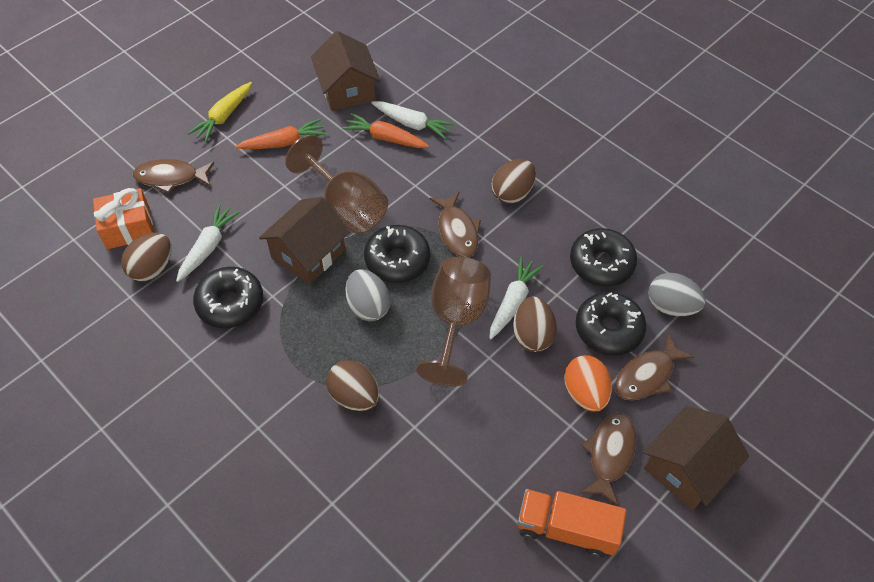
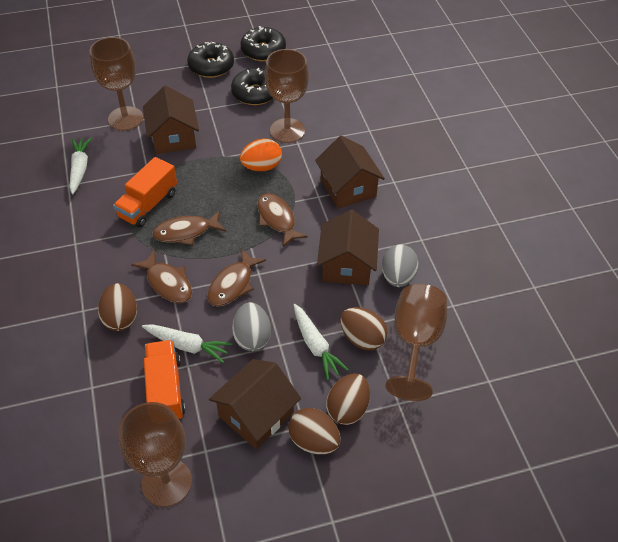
black donut: 4 -> 3
brown goblet: 2 -> 4
brown house: 3 -> 4
orange carrot: 2 -> 0
orange gift: 1 -> 0
orange truck: 1 -> 2
yellow carrot: 1 -> 0

